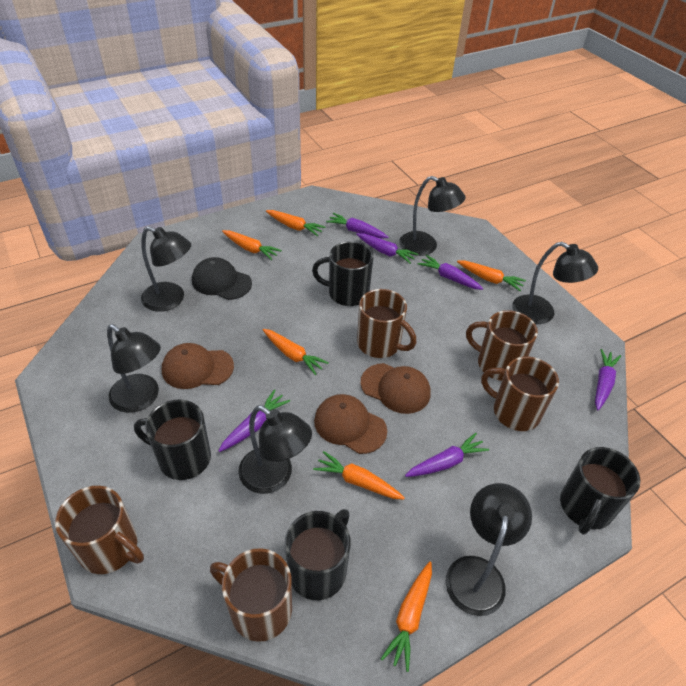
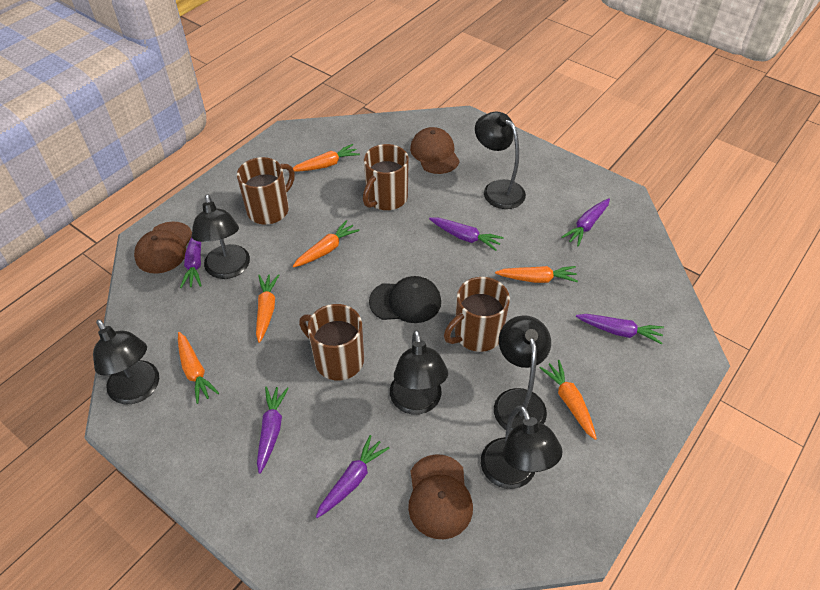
black mug: 4 -> 0
brown mug: 5 -> 4

